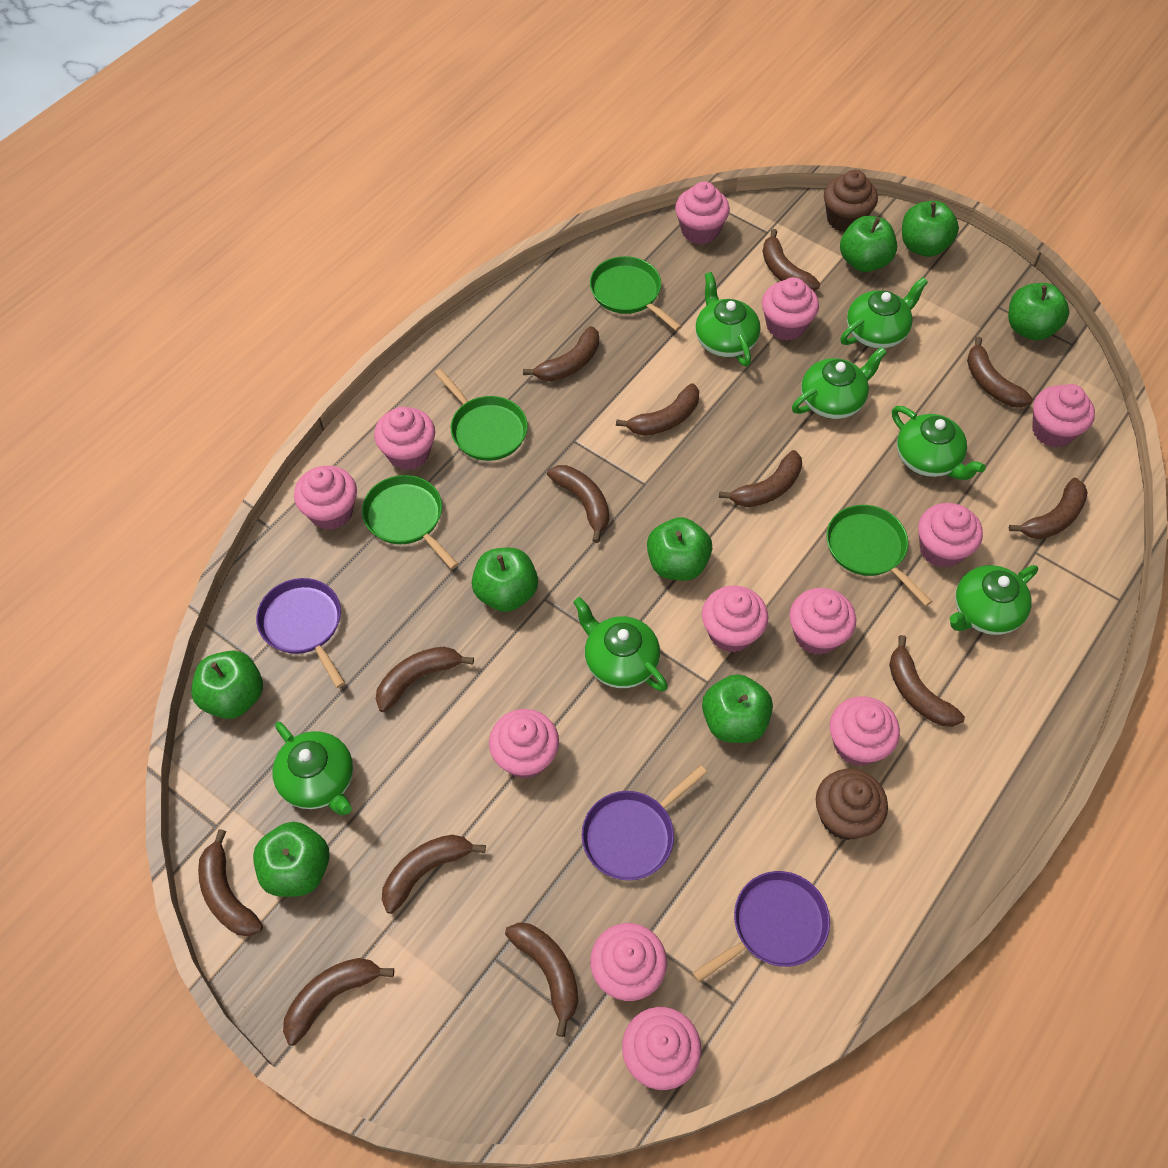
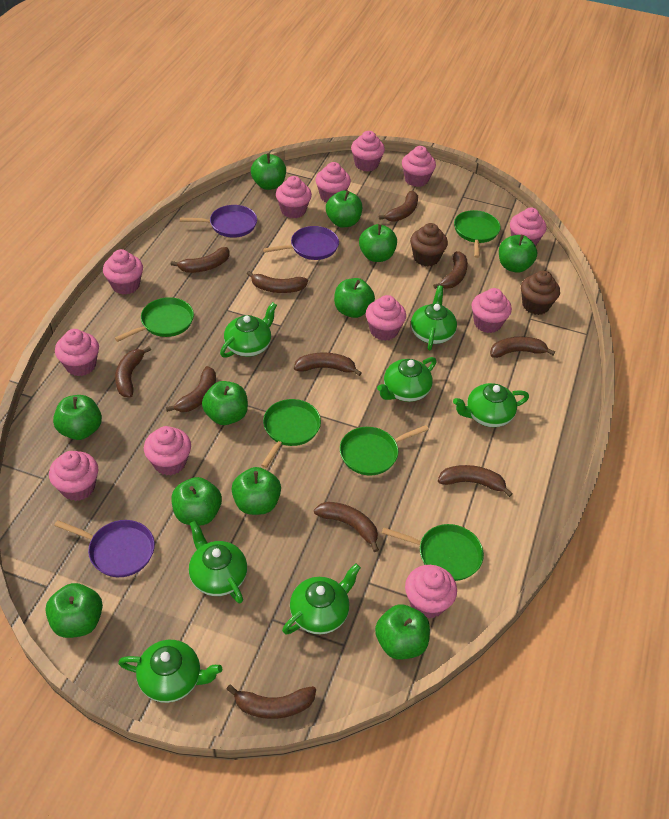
brown banana: 13 -> 11
green apple: 8 -> 11
green pan: 4 -> 5

